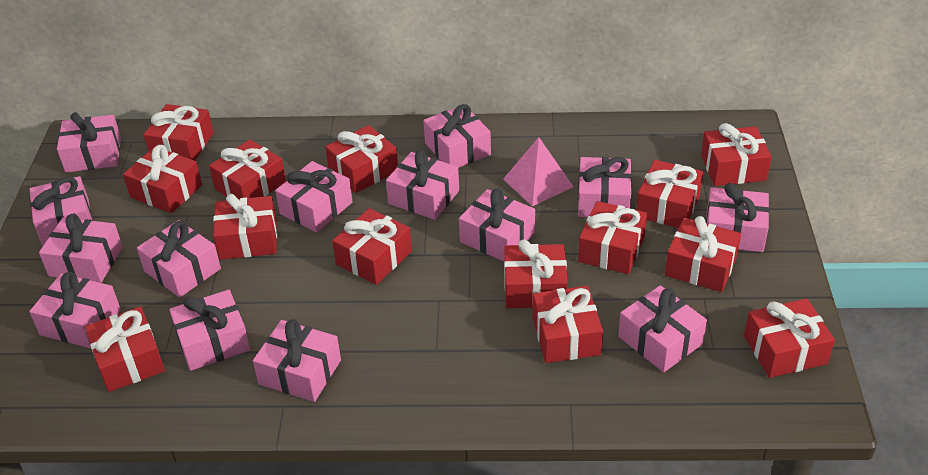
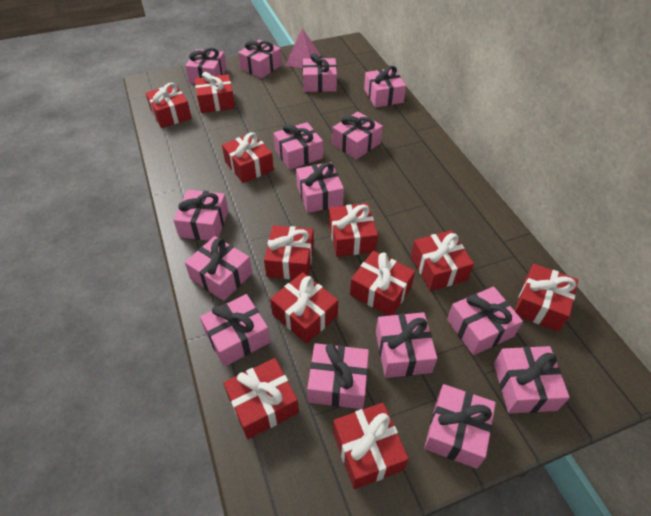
pink gift: 14 -> 15
red gift: 14 -> 11

